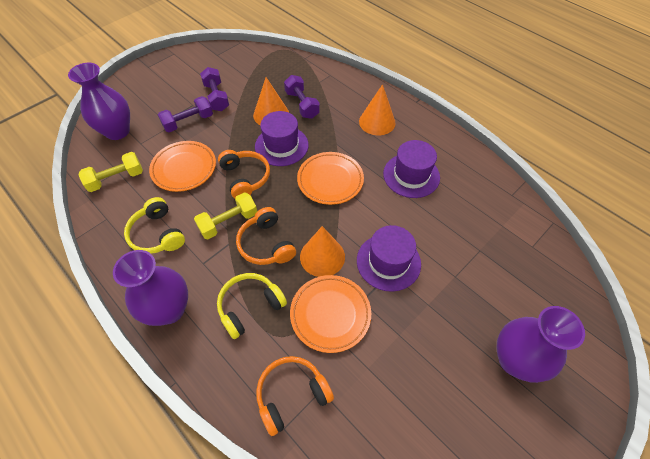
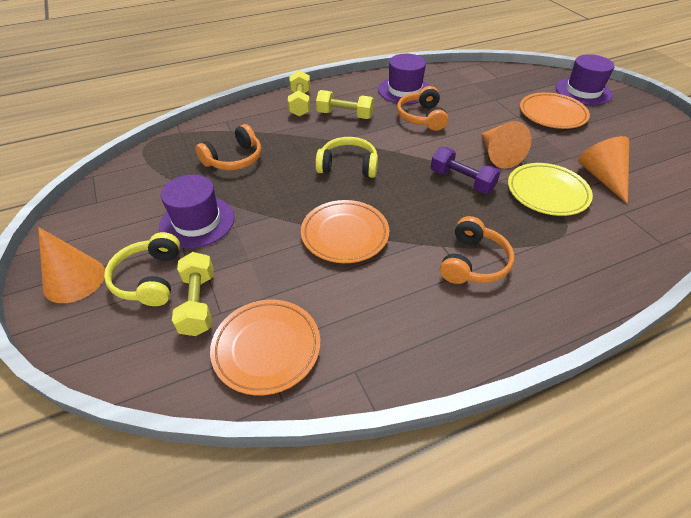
purple dumbbell: 3 -> 1
purple vase: 3 -> 0
yellow dumbbell: 2 -> 3
yellow plate: 0 -> 1

